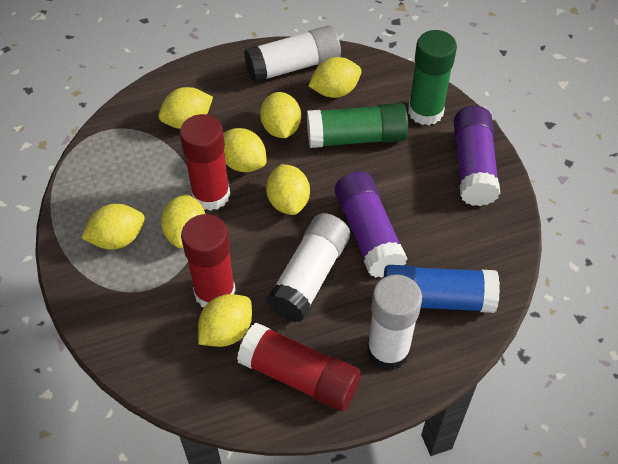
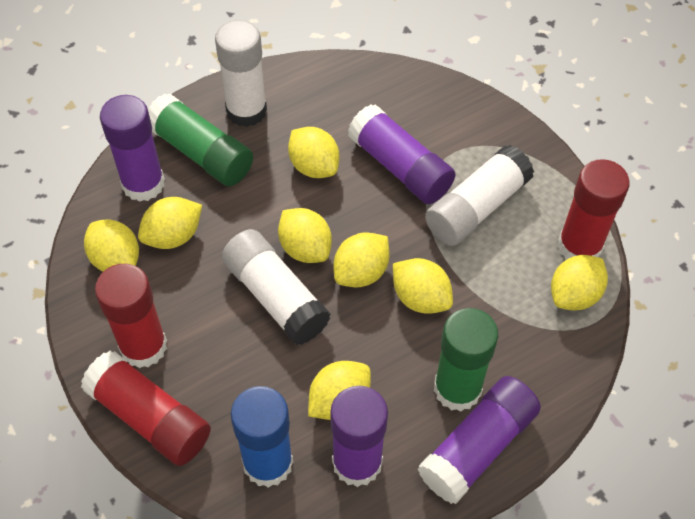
purple glue stick: 2 -> 4

